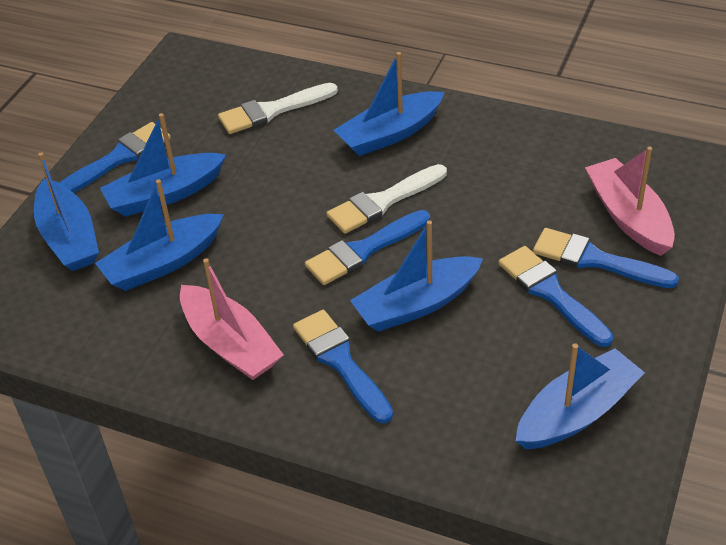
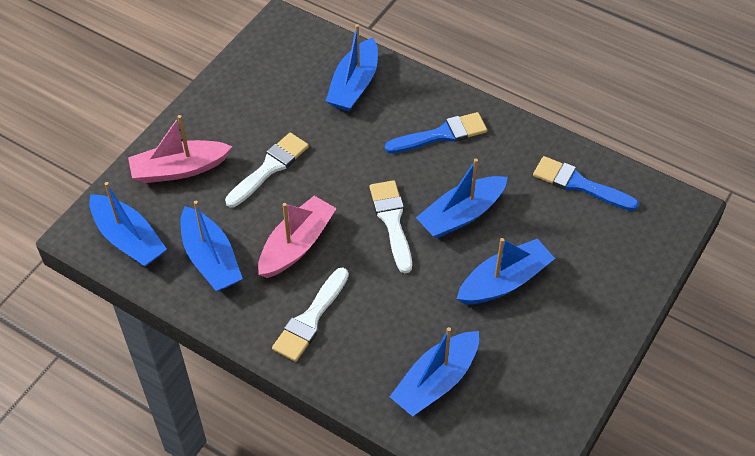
blue brush: 5 -> 2
white brush: 2 -> 3

